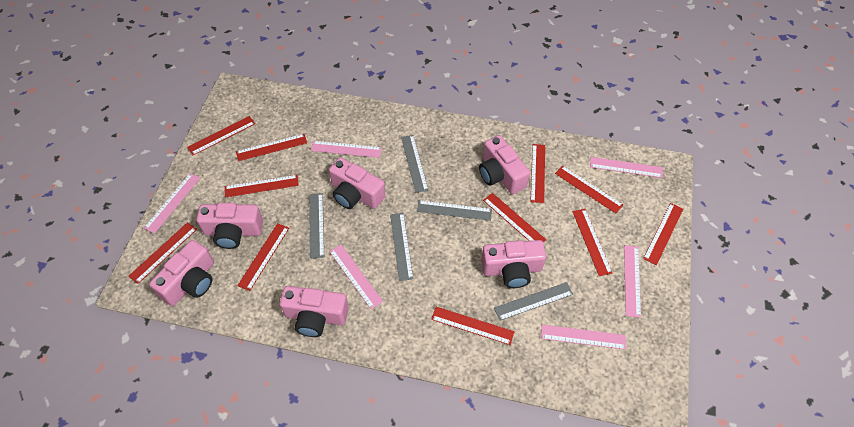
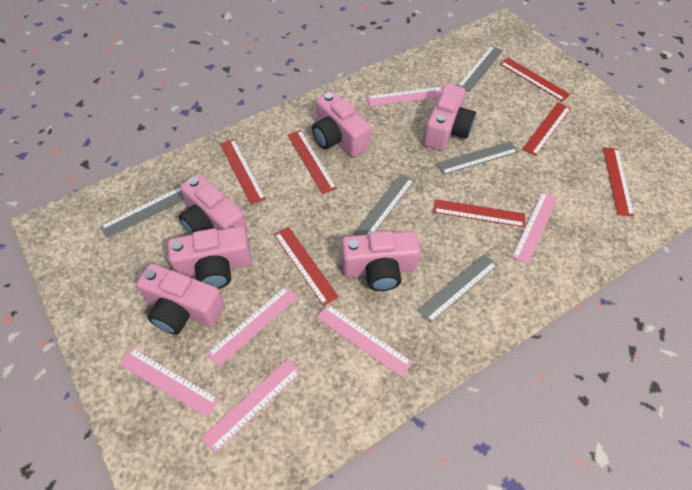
red ruler: 11 -> 7

